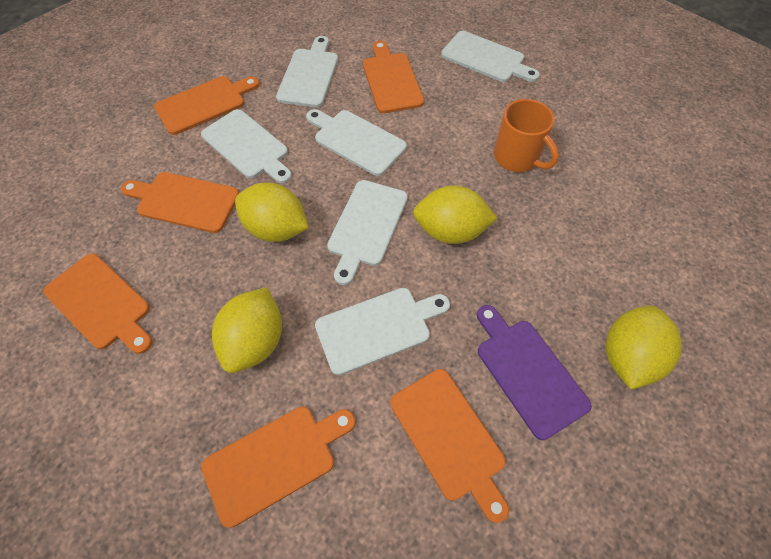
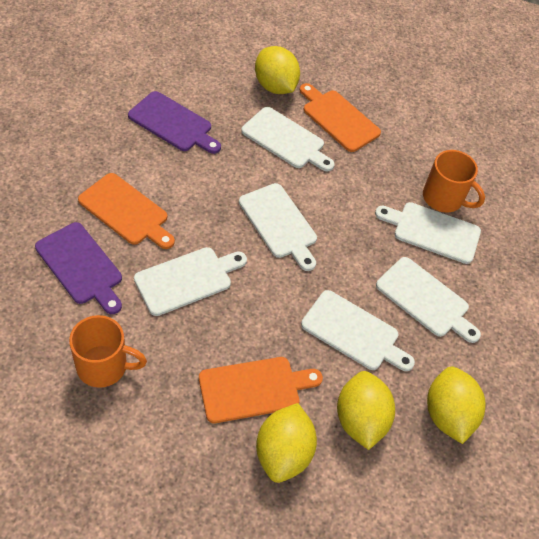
orange cutting board: 6 -> 3
orange mug: 1 -> 2
purple cutting board: 1 -> 2

